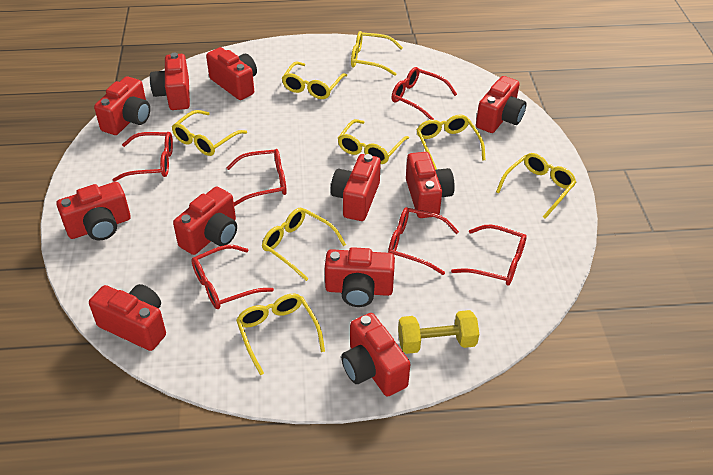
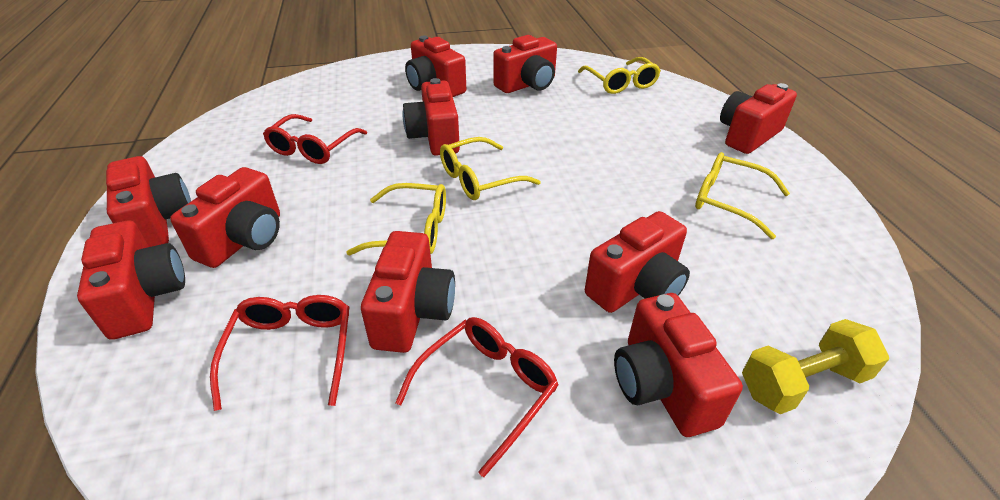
red camera: 11 -> 10
red glasses: 6 -> 3
yellow glasses: 8 -> 4

